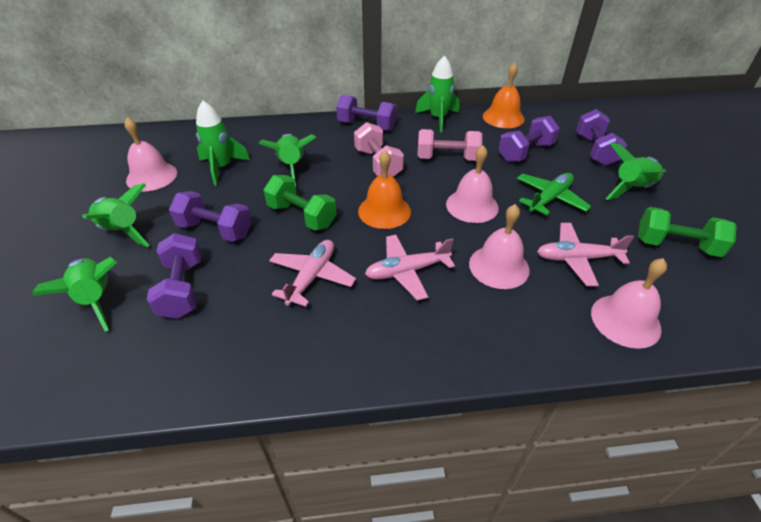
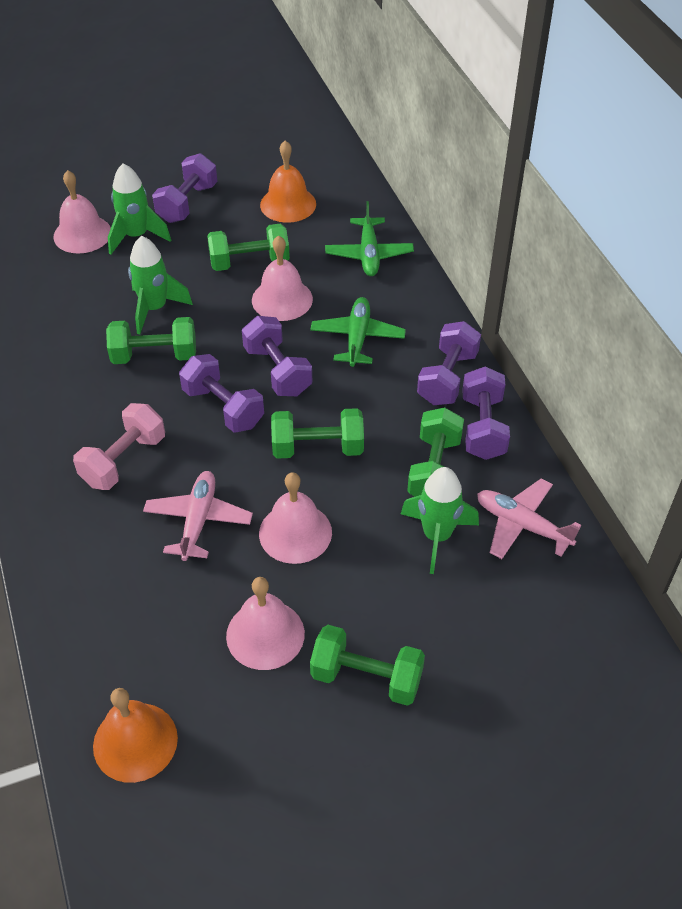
green dumbbell: 2 -> 5
green plane: 1 -> 2
green rocket: 6 -> 3
pink dumbbell: 2 -> 1
pink plane: 3 -> 2

